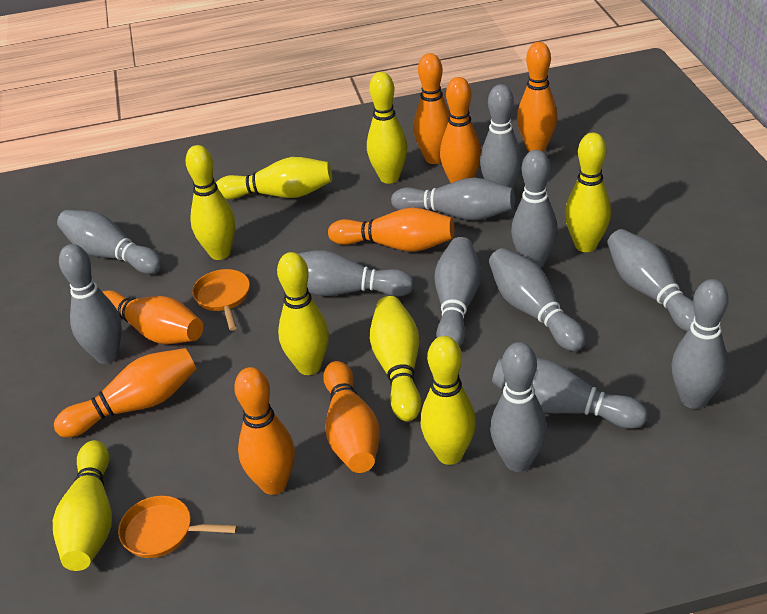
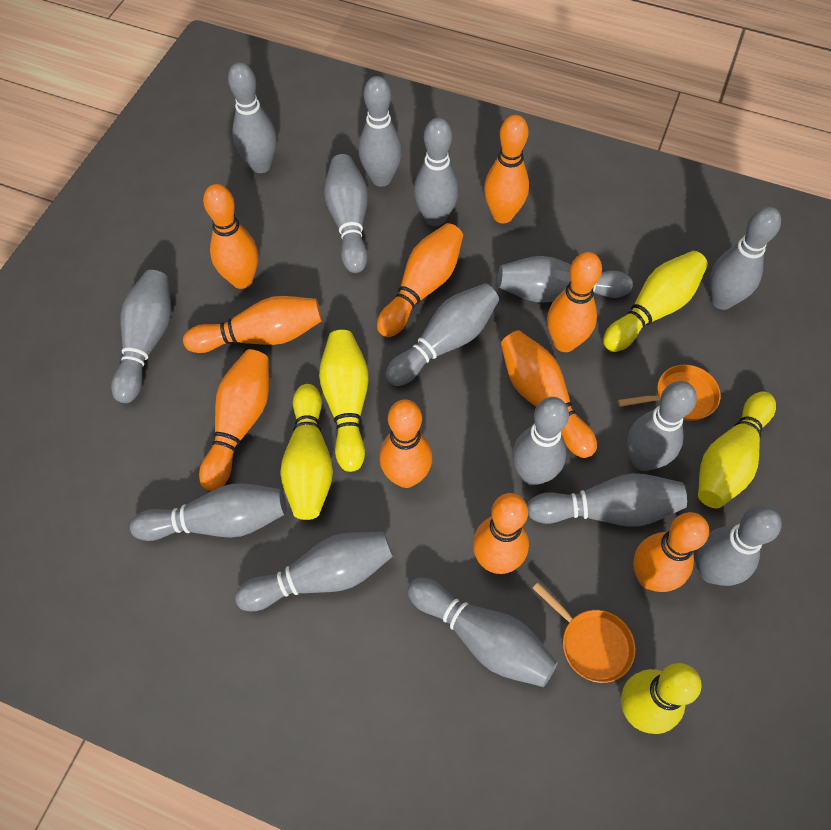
grey bowling pin: 12 -> 15
orange bowling pin: 8 -> 10
yellow bowling pin: 8 -> 5

